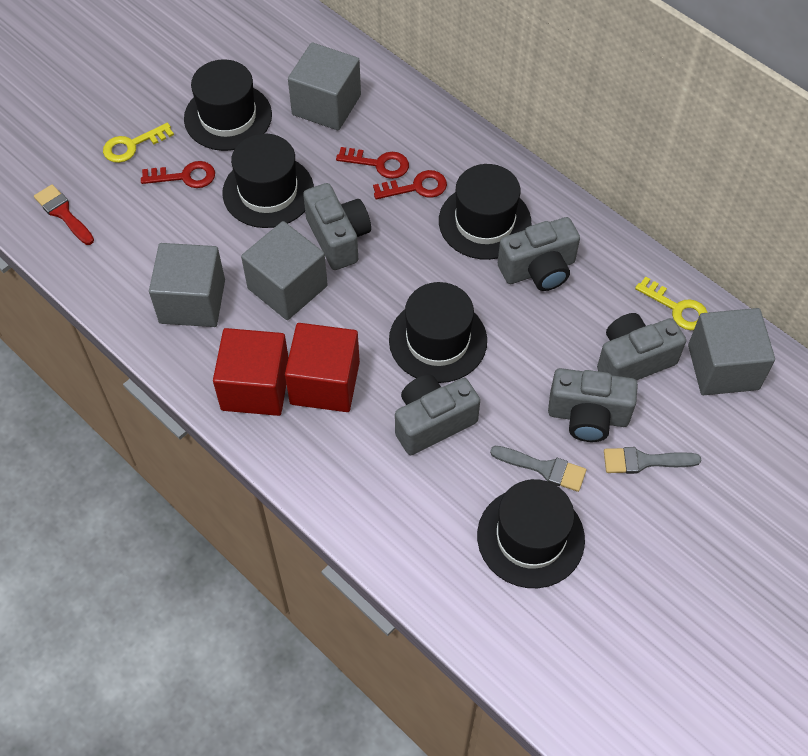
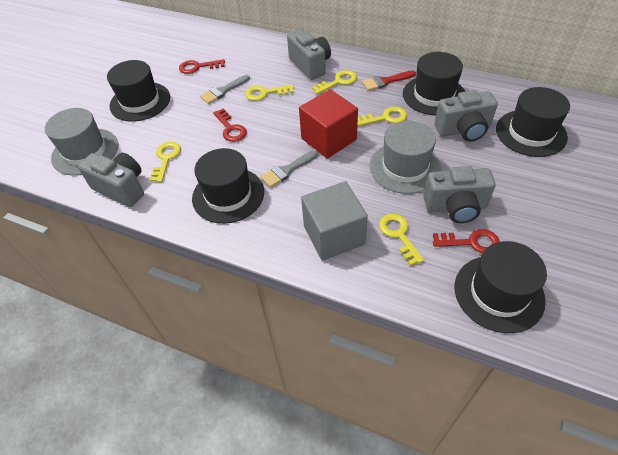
grey camera: 5 -> 4
grey cube: 4 -> 1
grey hat: 0 -> 2
red cube: 2 -> 1
yellow key: 2 -> 5

